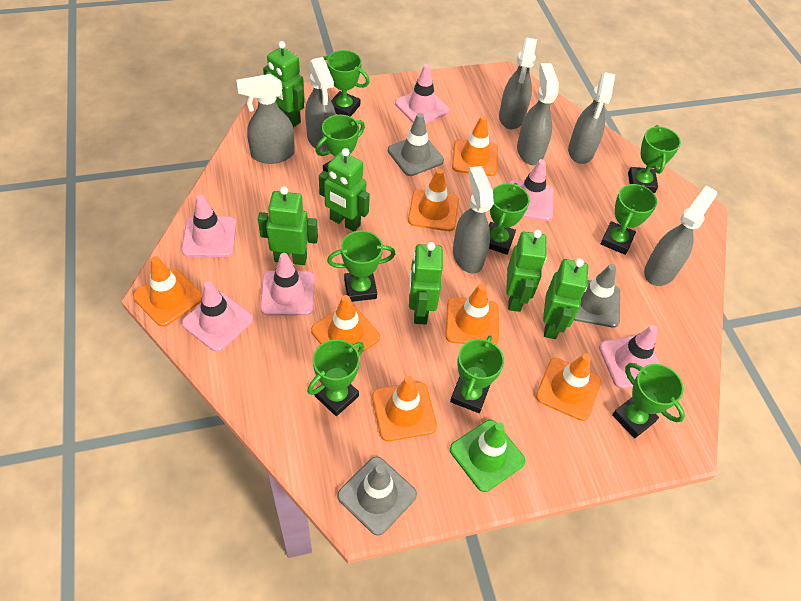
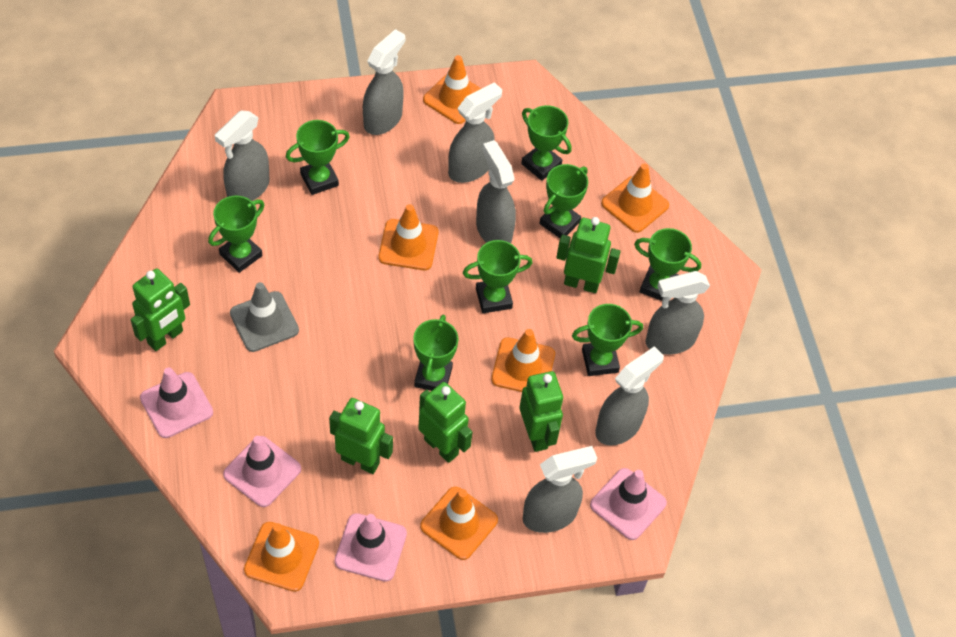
green robot: 6 -> 5
green traffic cone: 1 -> 0
green trophy: 9 -> 8
grey traffic cone: 3 -> 1
orange traffic cone: 7 -> 6
pink traffic cone: 6 -> 4

